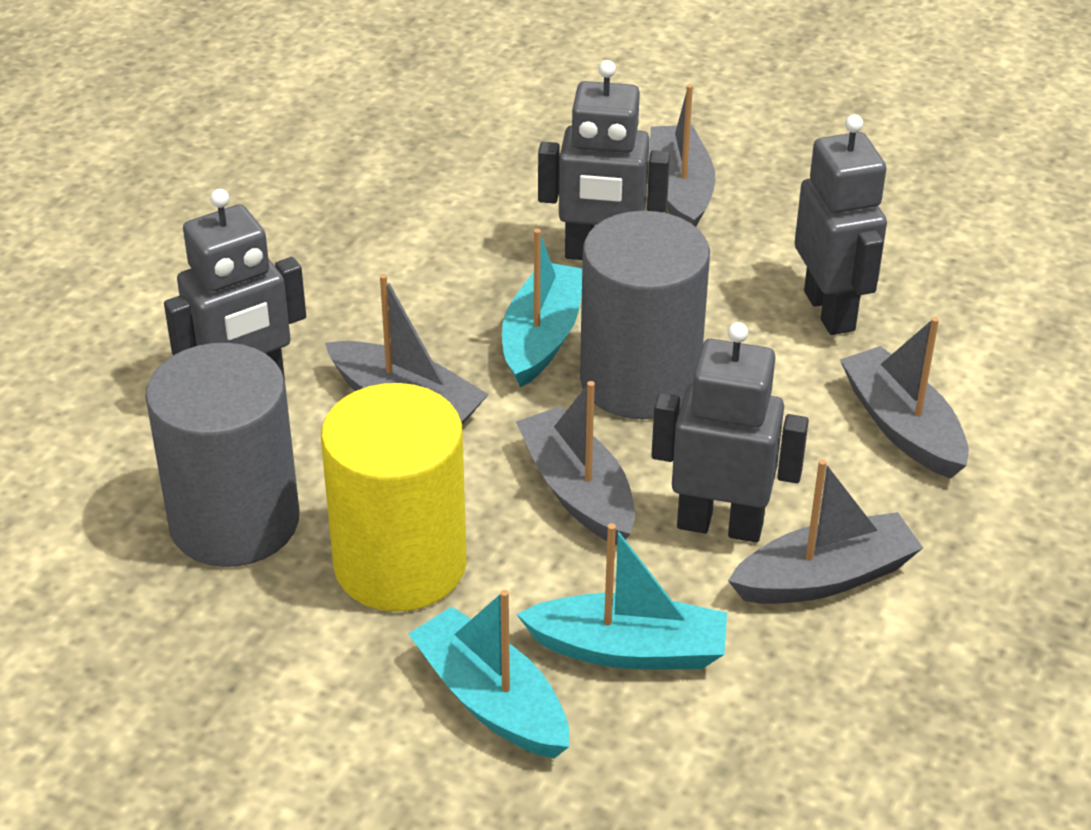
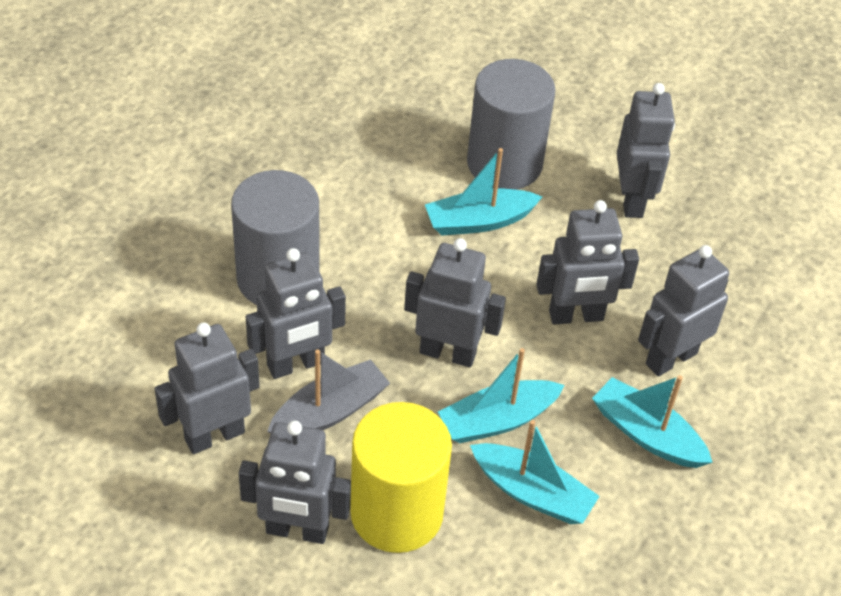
grey boat: 5 -> 1
grey robot: 4 -> 7
turquoise boat: 3 -> 4

